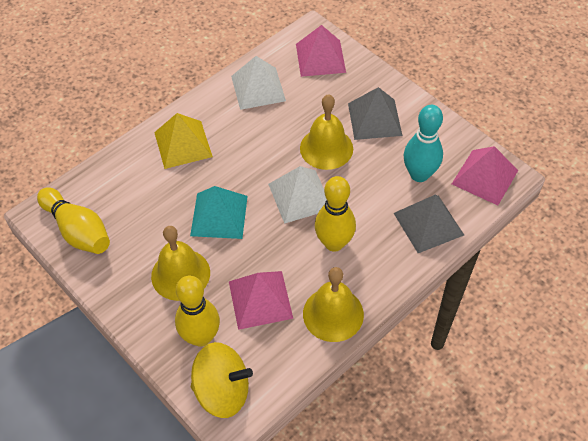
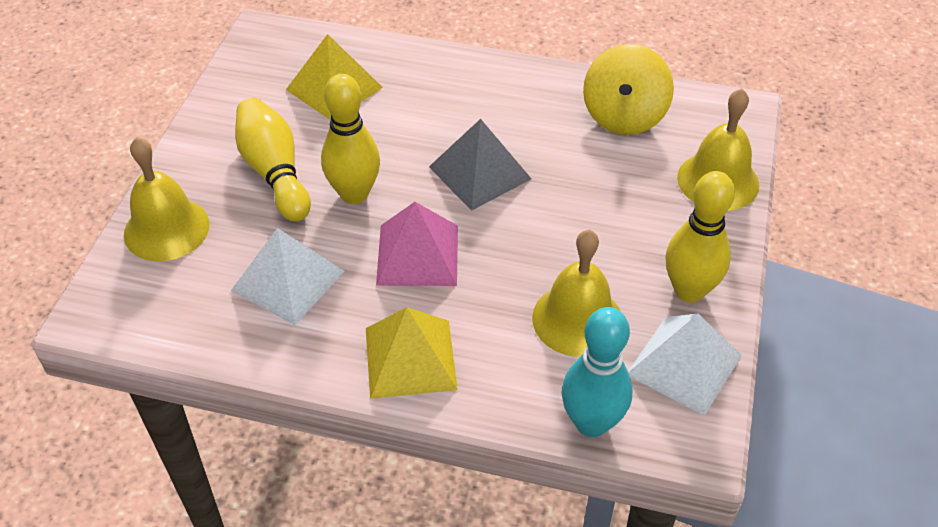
grey pyramid: 2 -> 1
pink pyramid: 3 -> 1
turquoise pyramid: 1 -> 0
yellow pyramid: 1 -> 2

